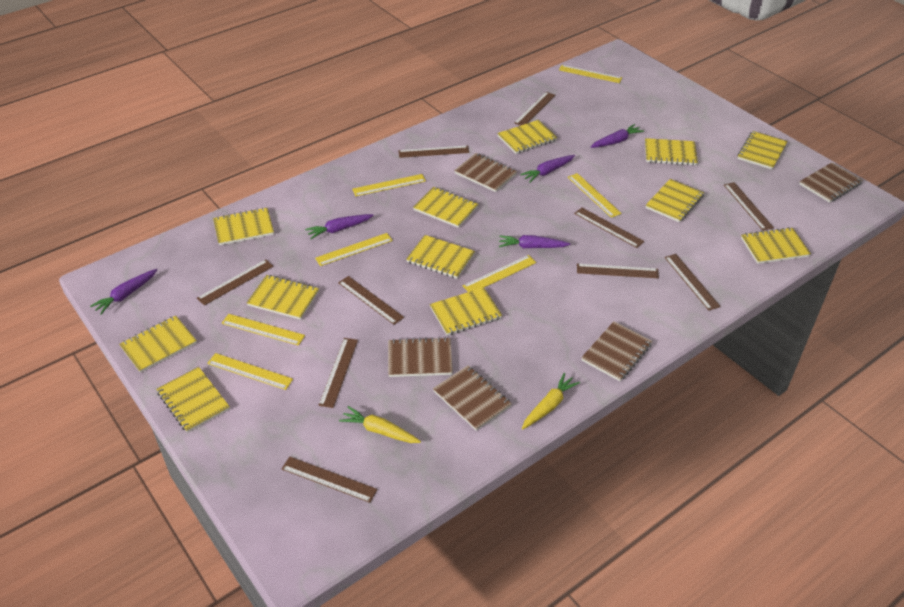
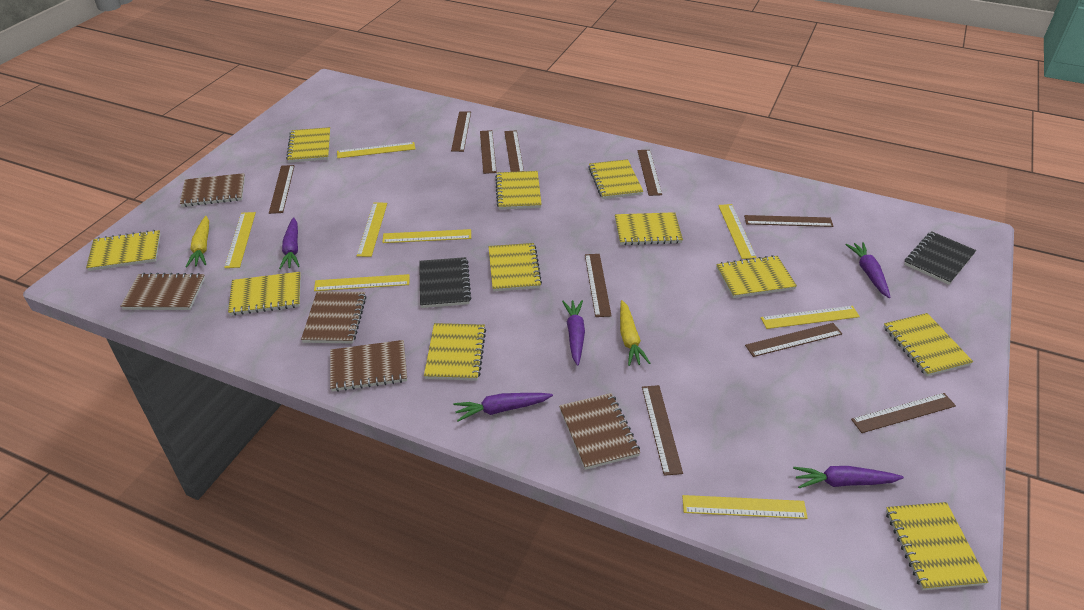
black notebook: 0 -> 2
yellow notebook: 12 -> 11
yellow ruler: 7 -> 8

